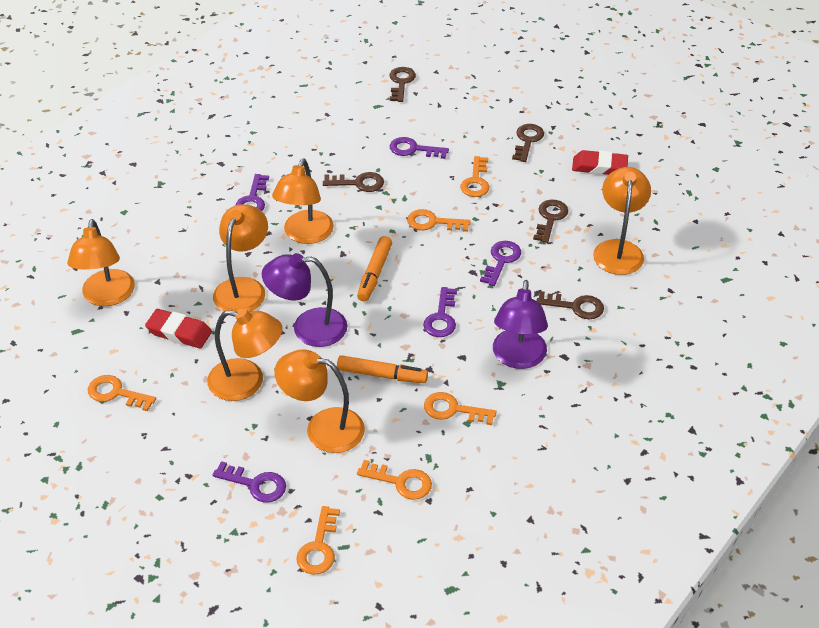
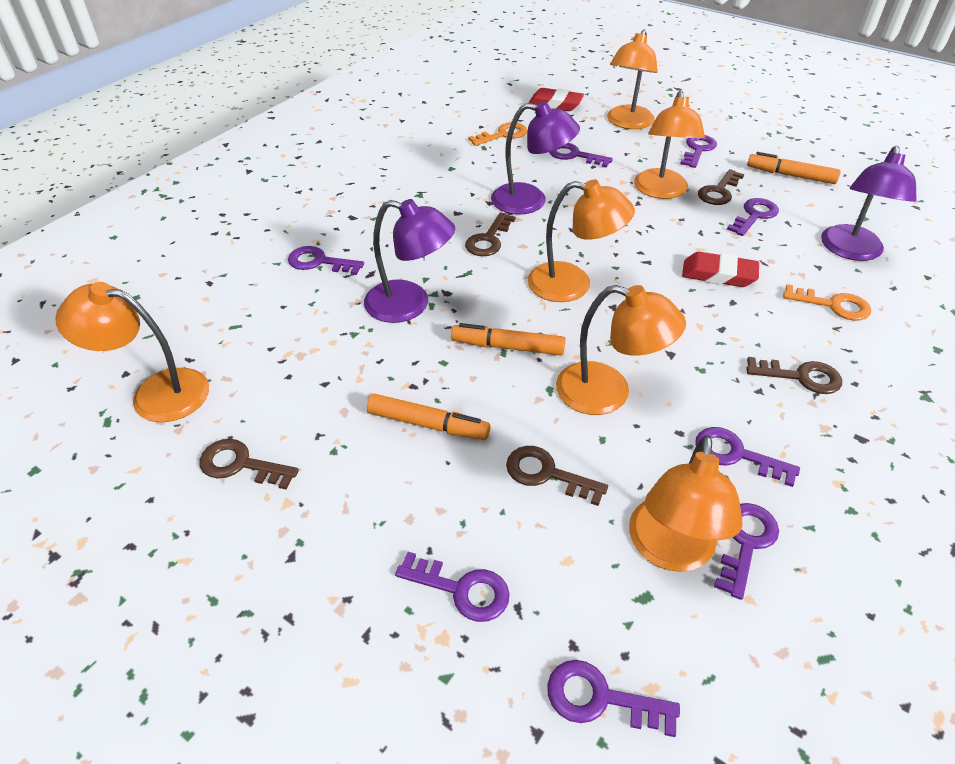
orange key: 6 -> 2
orange marker: 2 -> 3
purple key: 5 -> 8
purple lamp: 2 -> 3

